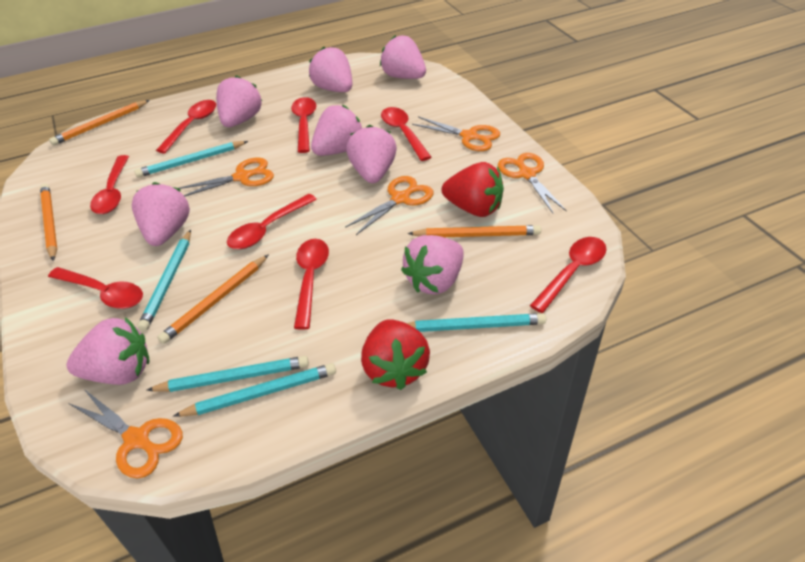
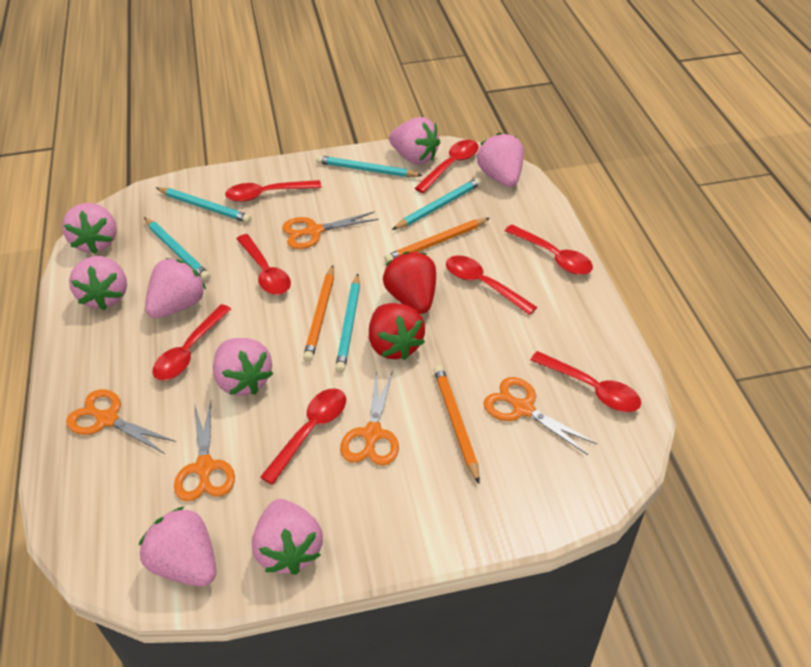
orange pencil: 4 -> 3

